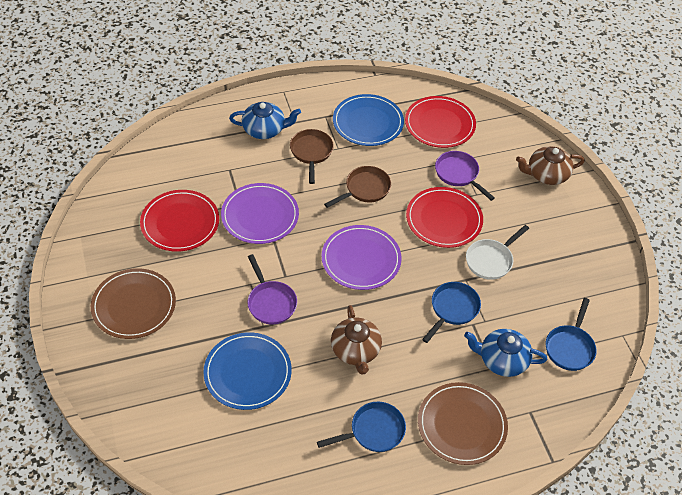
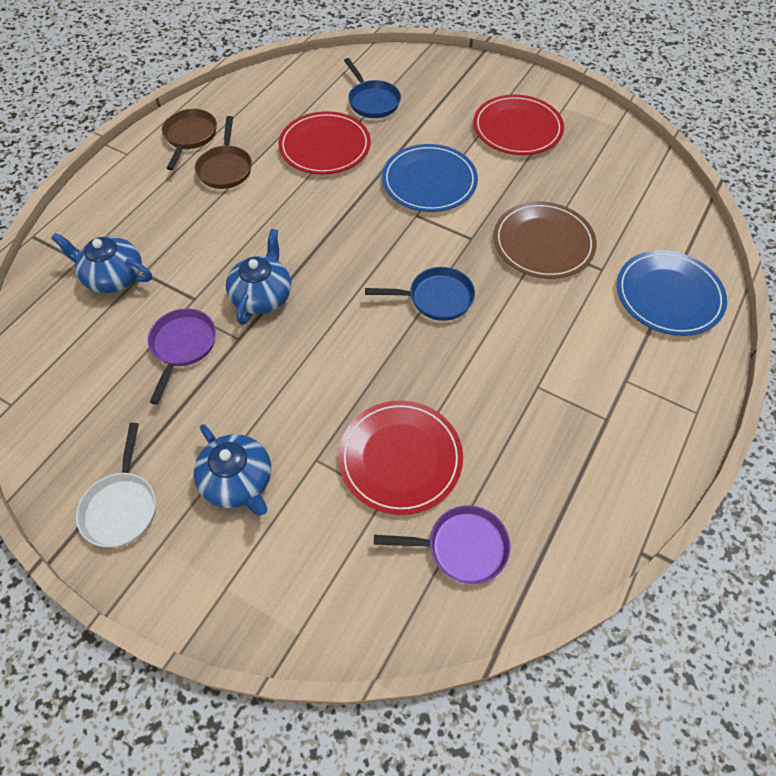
blue pan: 3 -> 2
blue teapot: 2 -> 3
brown plate: 2 -> 1
brown teapot: 2 -> 0
purple plate: 2 -> 0

